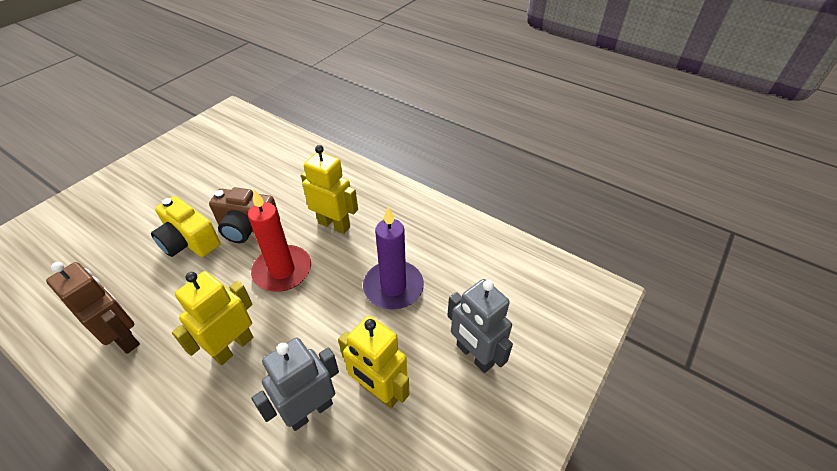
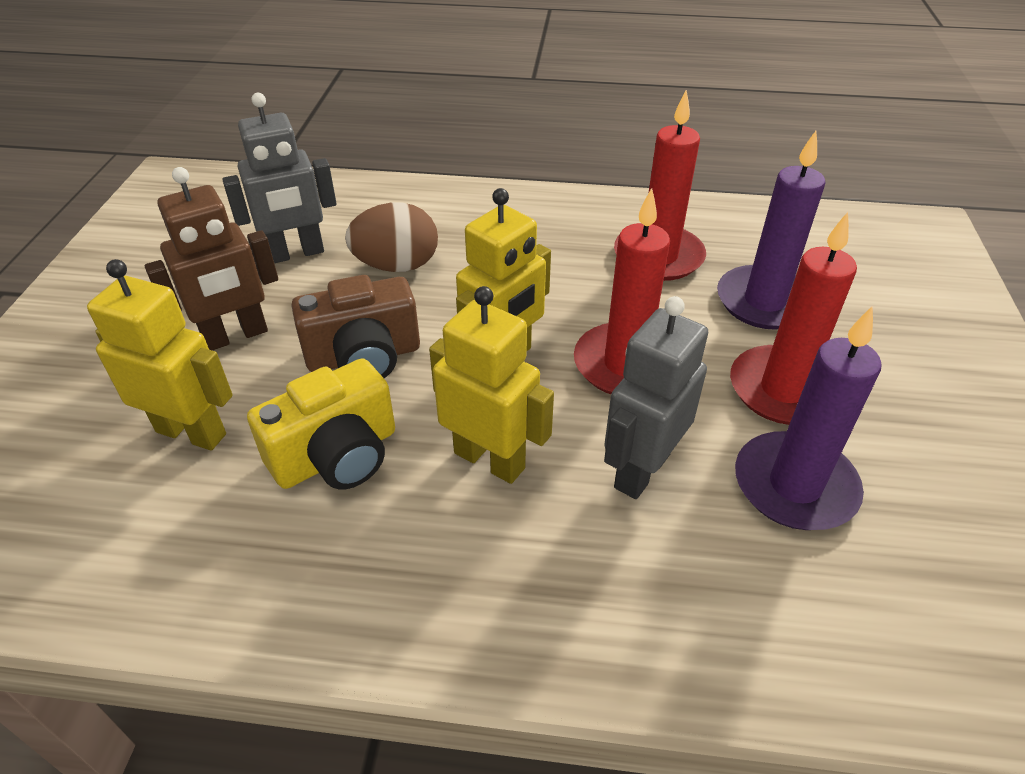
brown egg: 0 -> 1
purple candle: 1 -> 2
red candle: 1 -> 3

